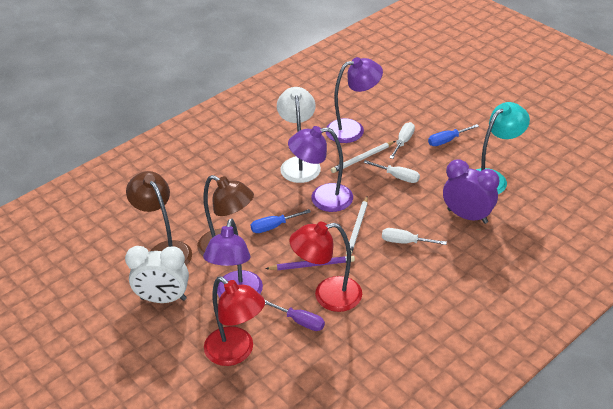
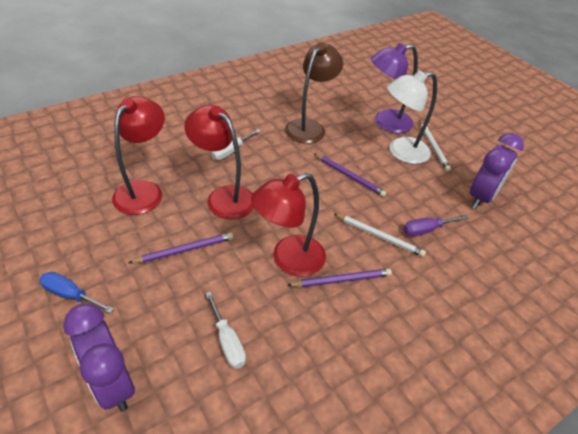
blue screwdriver: 2 -> 1
brown lamp: 2 -> 1
purple clock: 1 -> 2
purple lamp: 3 -> 1
purple pencil: 1 -> 3
red lamp: 2 -> 3
turquoise lamp: 1 -> 0
white clock: 1 -> 0
white screwdriver: 3 -> 2

